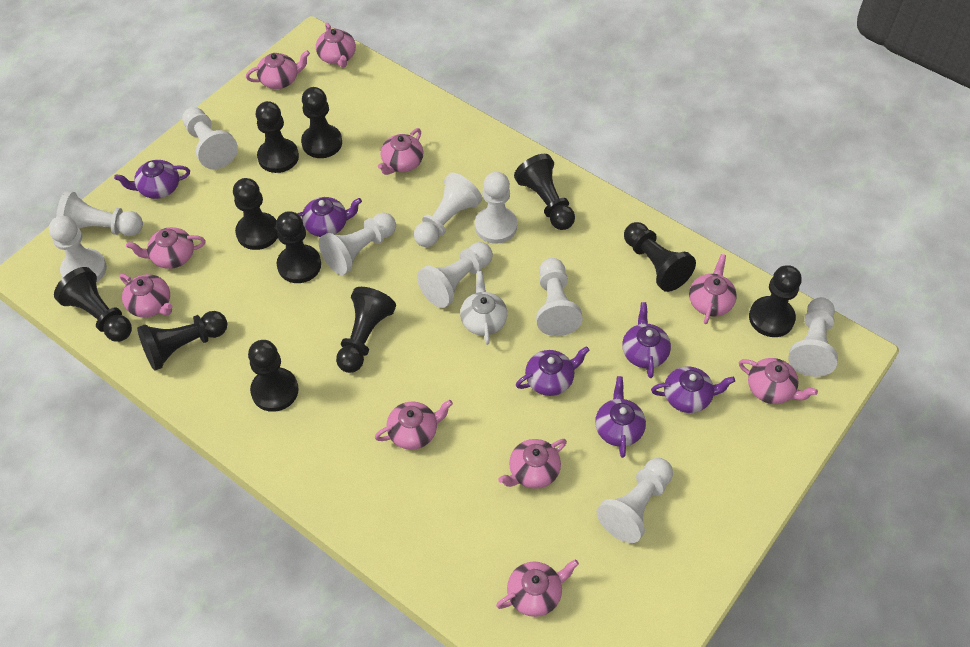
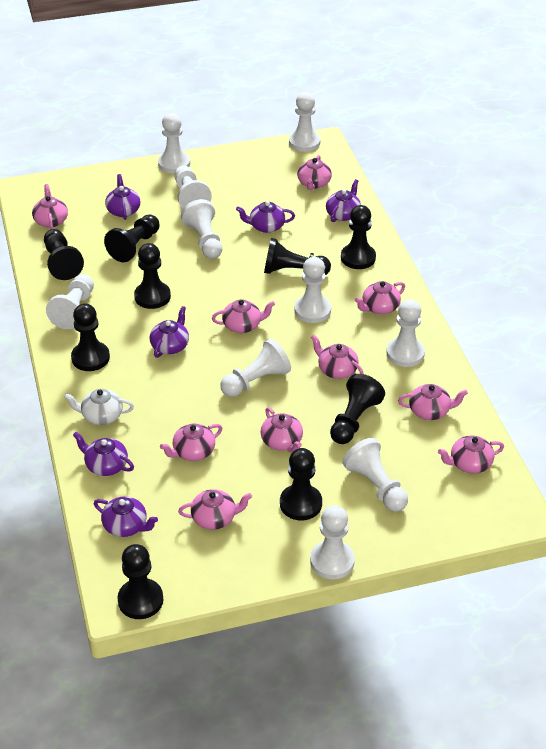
black pawn: 11 -> 9

